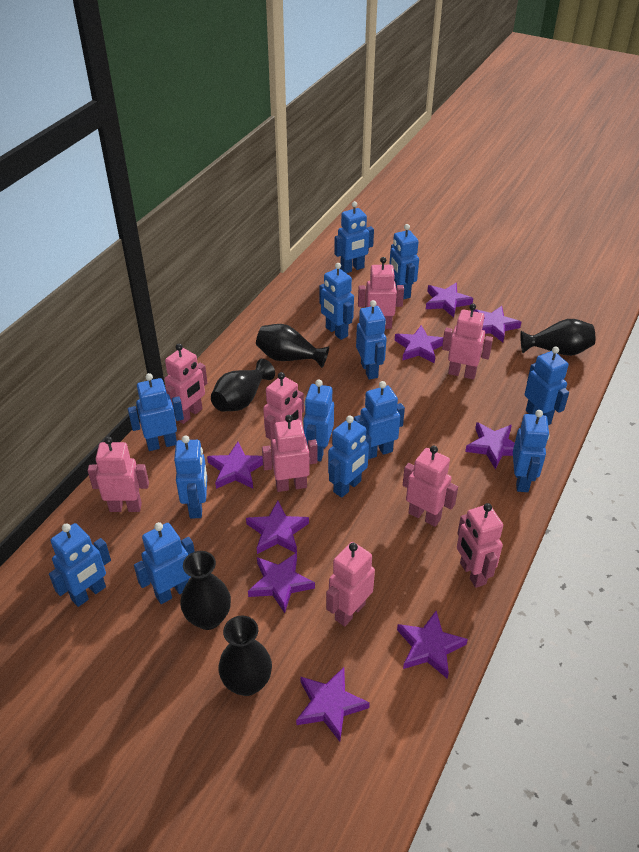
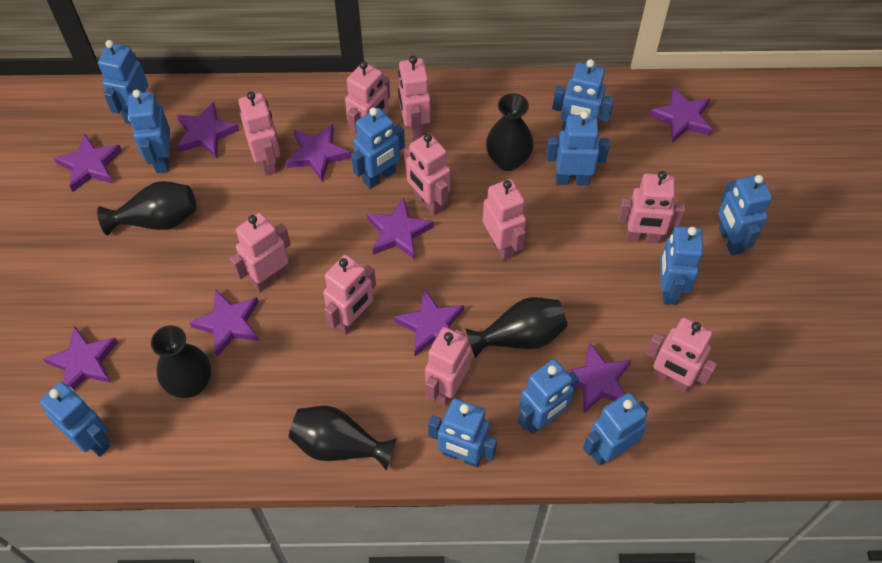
blue robot: 13 -> 11
pink robot: 9 -> 10

